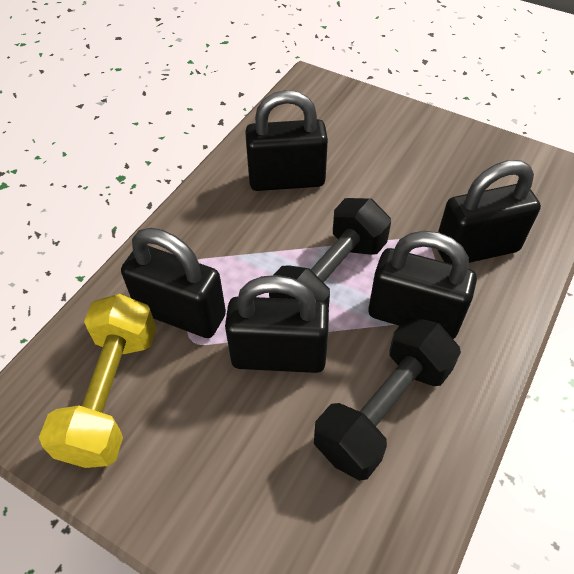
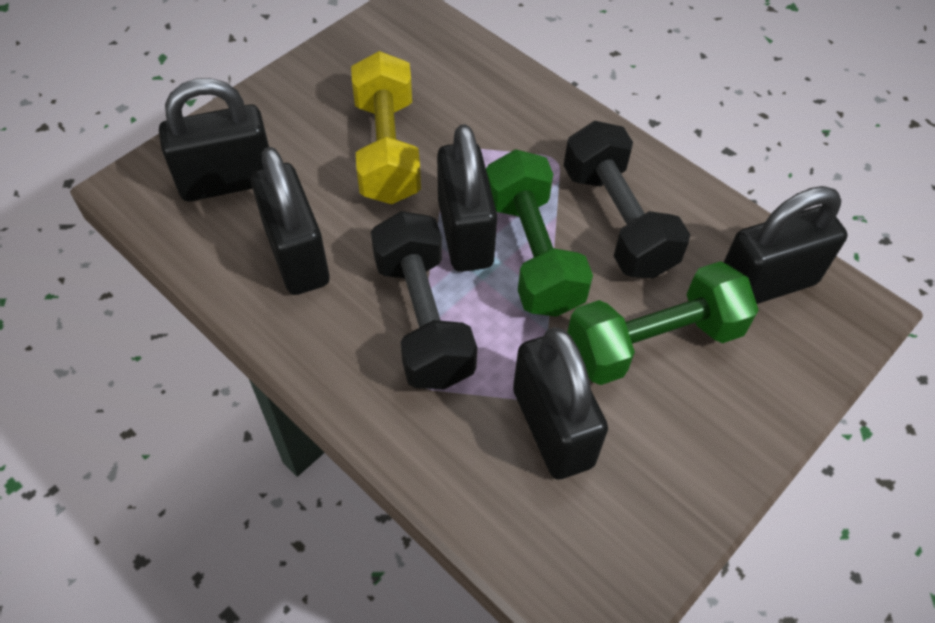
green dumbbell: 0 -> 2

